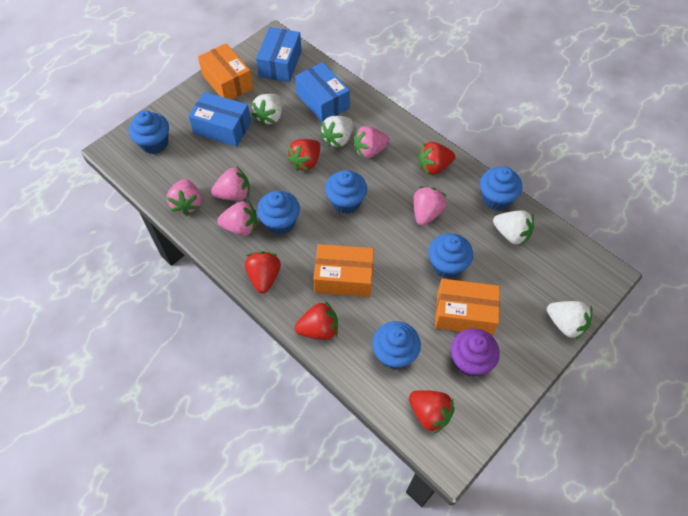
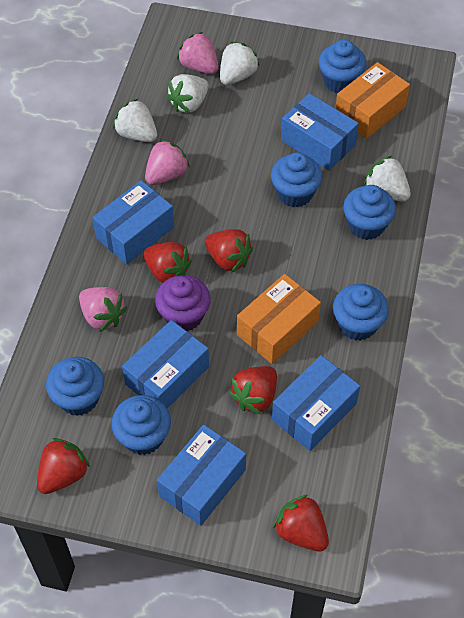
blue box: 3 -> 5
orange box: 3 -> 2
pink strawberry: 5 -> 3

